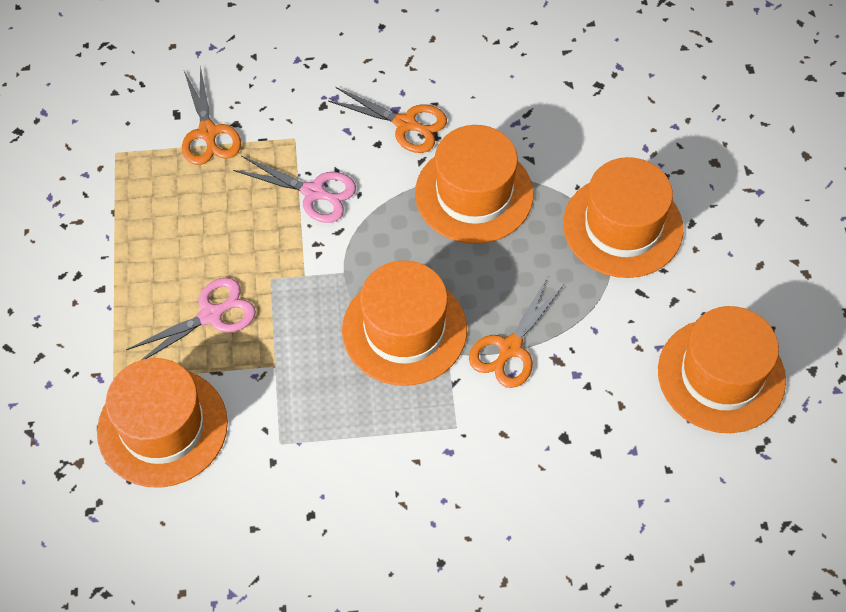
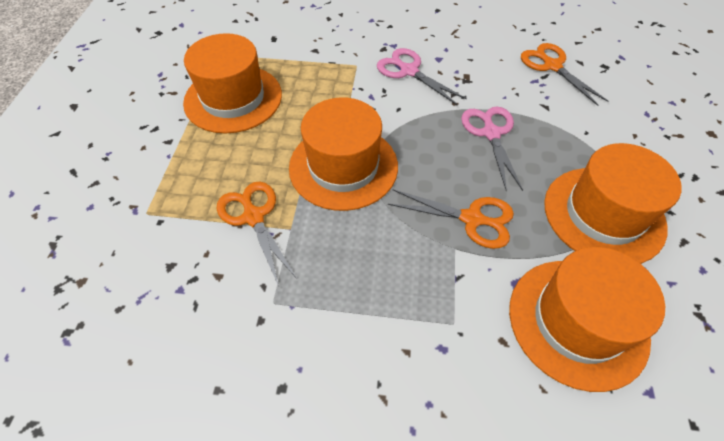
orange hat: 5 -> 4

